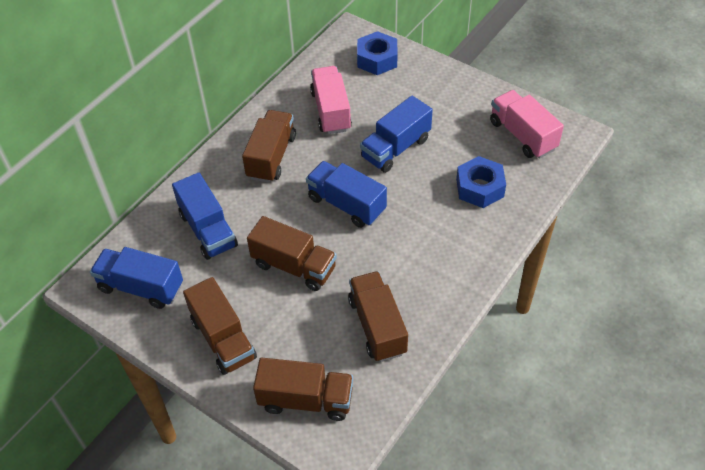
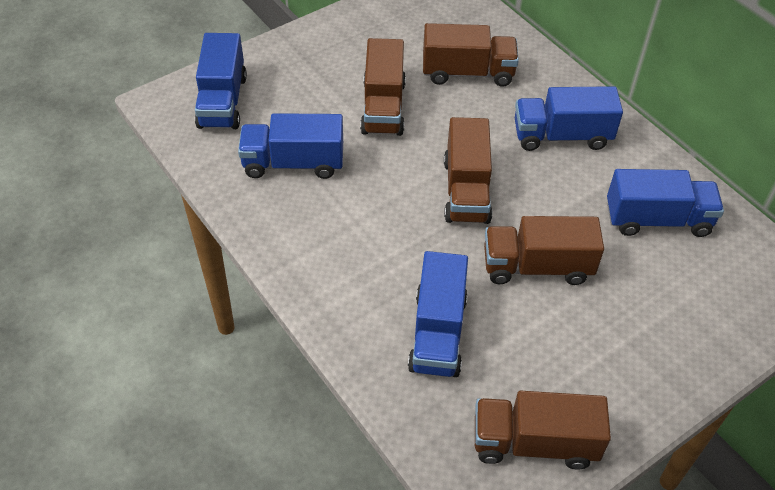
blue nut: 2 -> 0
blue truck: 4 -> 5
pink truck: 2 -> 0

